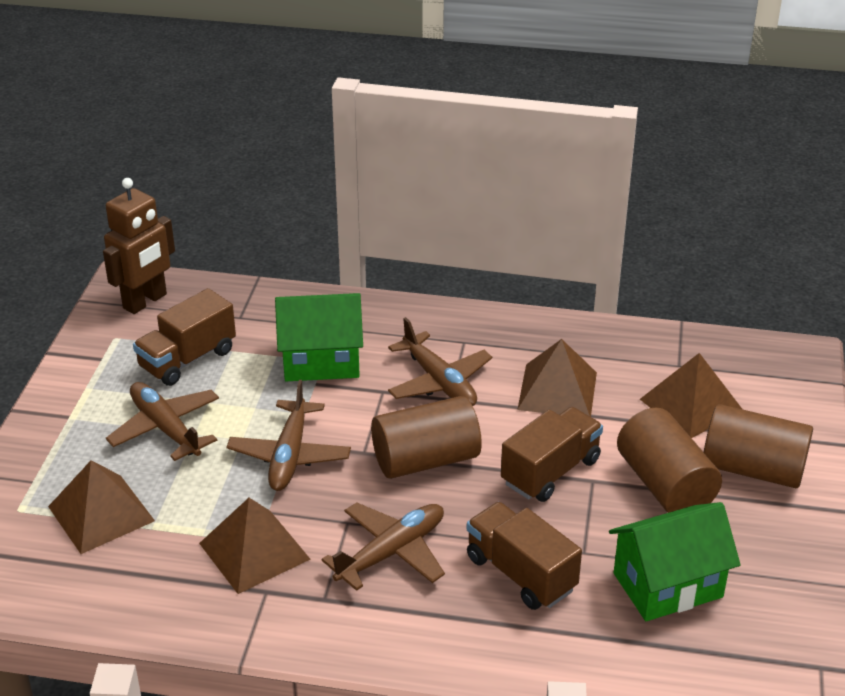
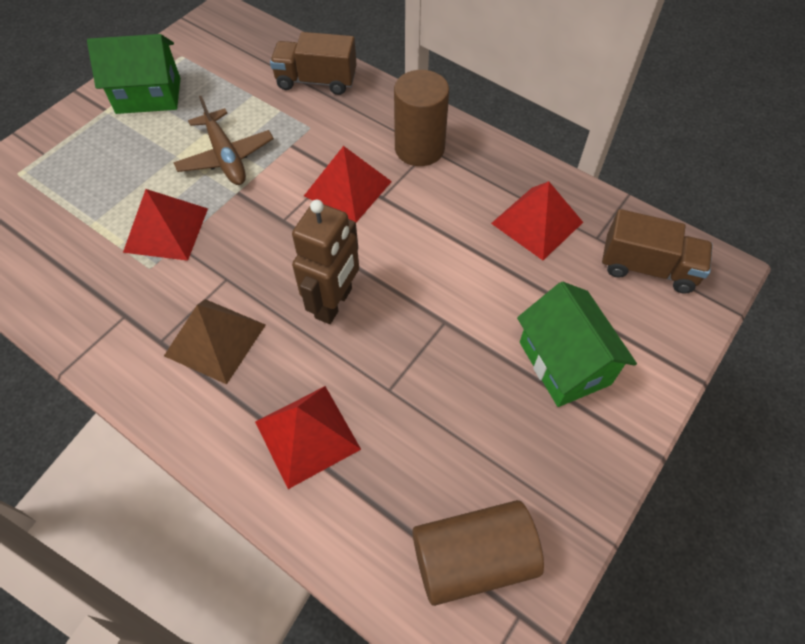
brown cylinder: 3 -> 2
brown plane: 4 -> 1
brown pyramid: 4 -> 1
brown truck: 3 -> 2
red pyramid: 0 -> 4

